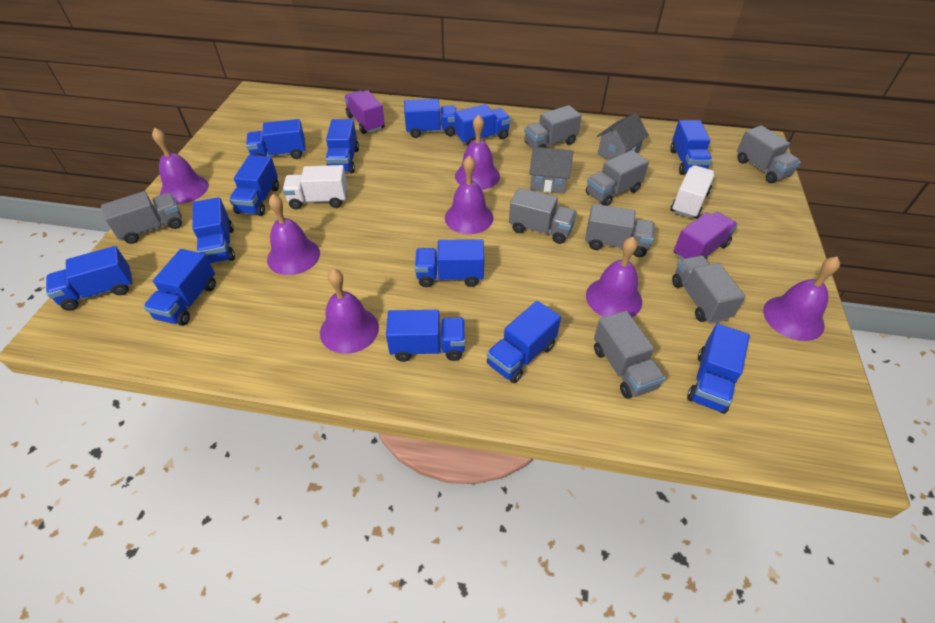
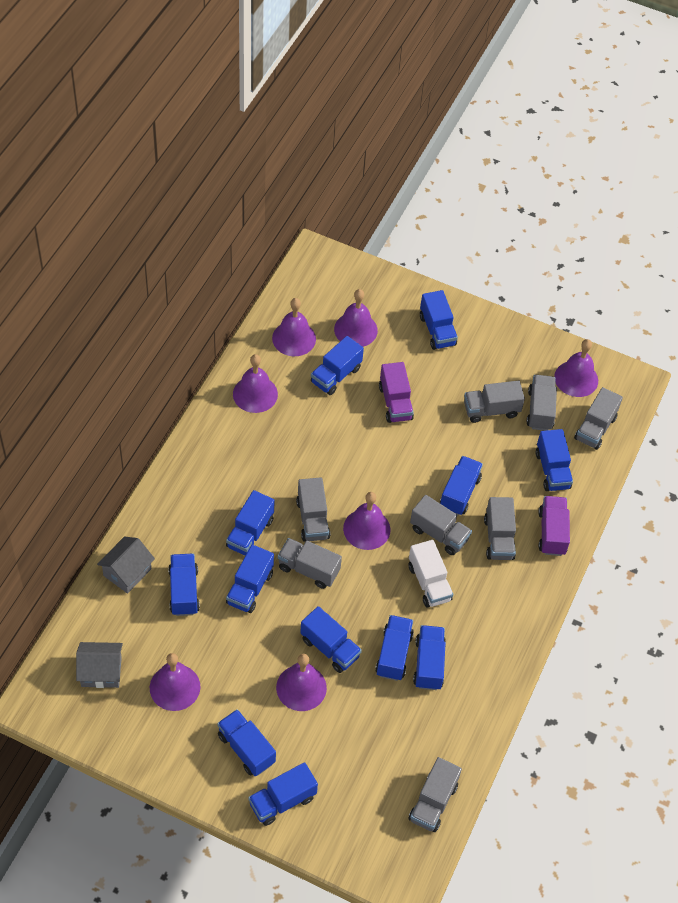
blue truck: 13 -> 12
white truck: 2 -> 1

